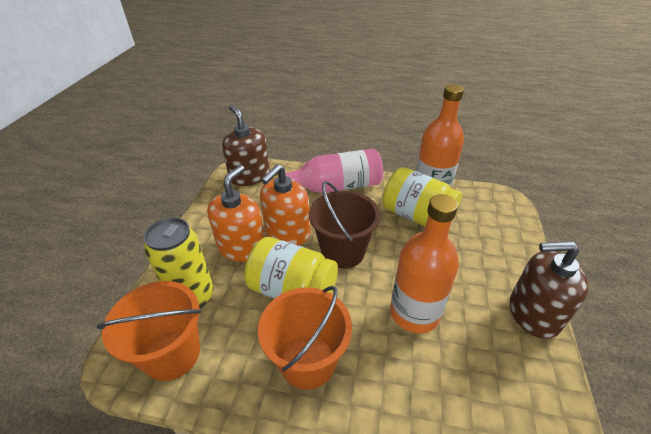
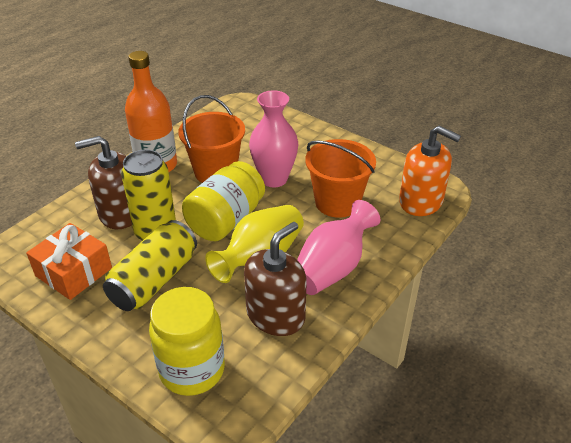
brown bucket: 1 -> 0
orange bottle: 2 -> 1
orange gift: 0 -> 1
orange soap dispenser: 2 -> 1
pink bottle: 1 -> 0
pink vase: 0 -> 2
yellow can: 1 -> 2
yellow vase: 0 -> 1

